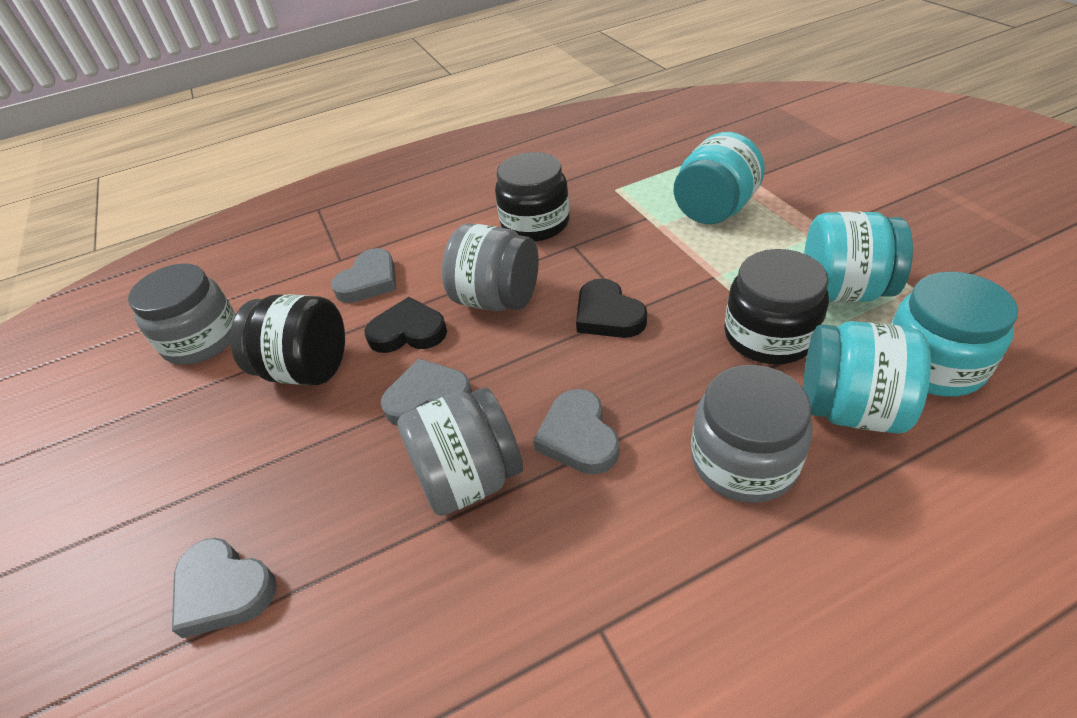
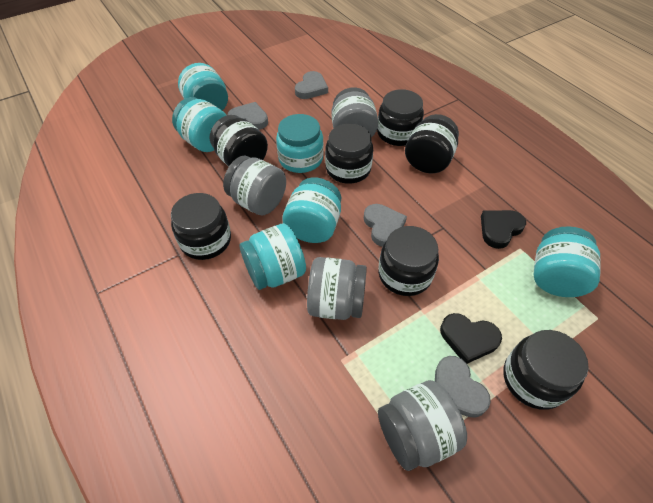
black jar: 3 -> 7
turquoise jar: 4 -> 6

